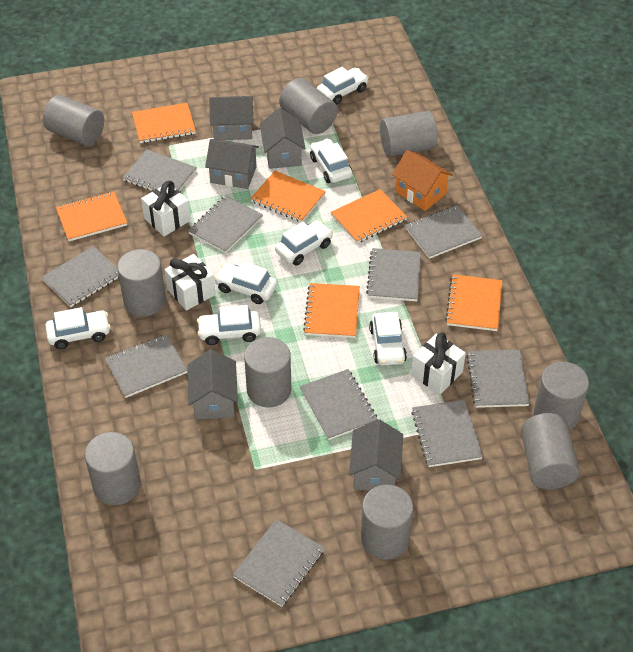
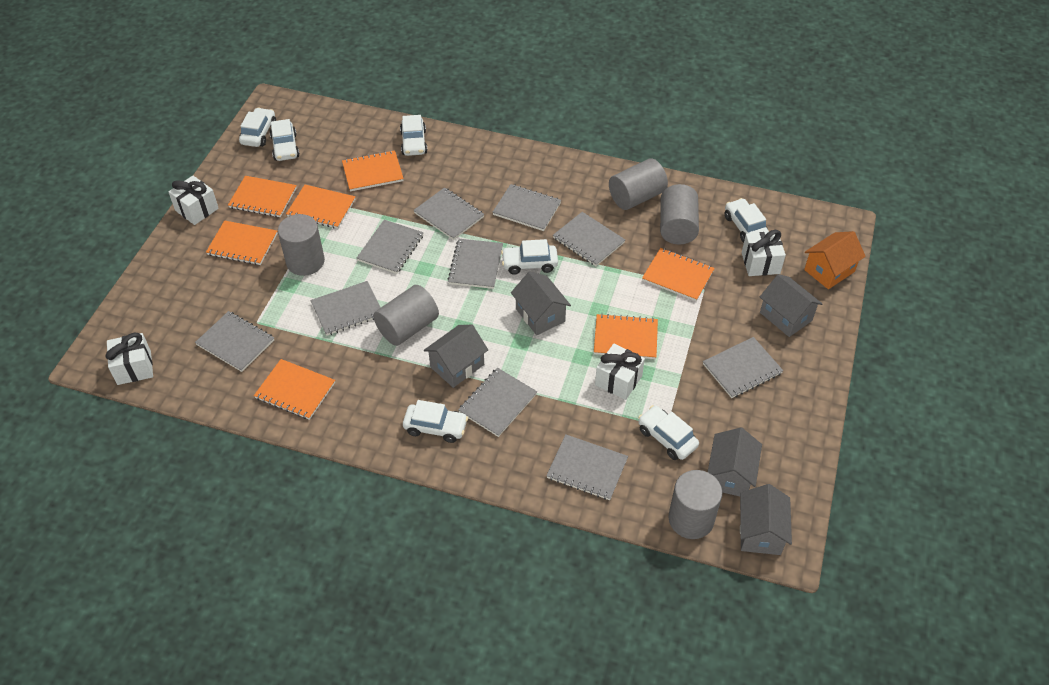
grey cylinder: 9 -> 5
orange notebook: 6 -> 7
white gift: 3 -> 4

